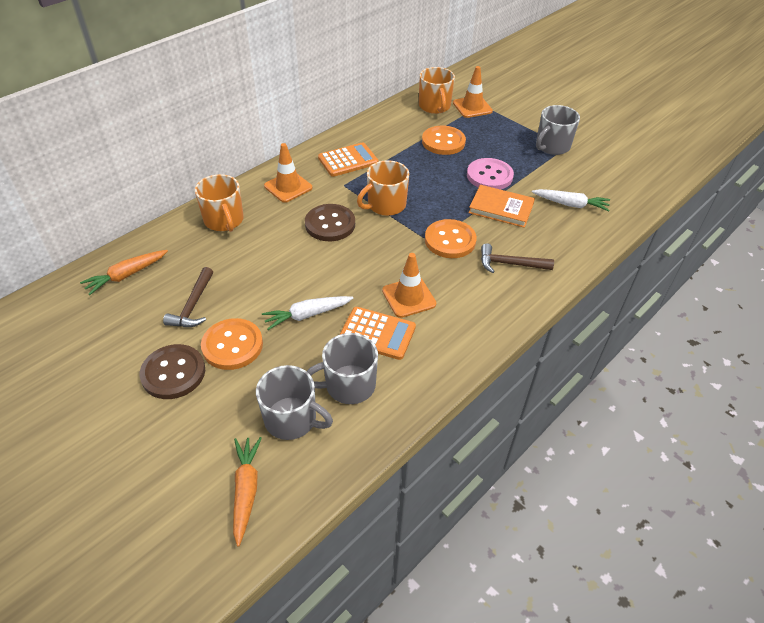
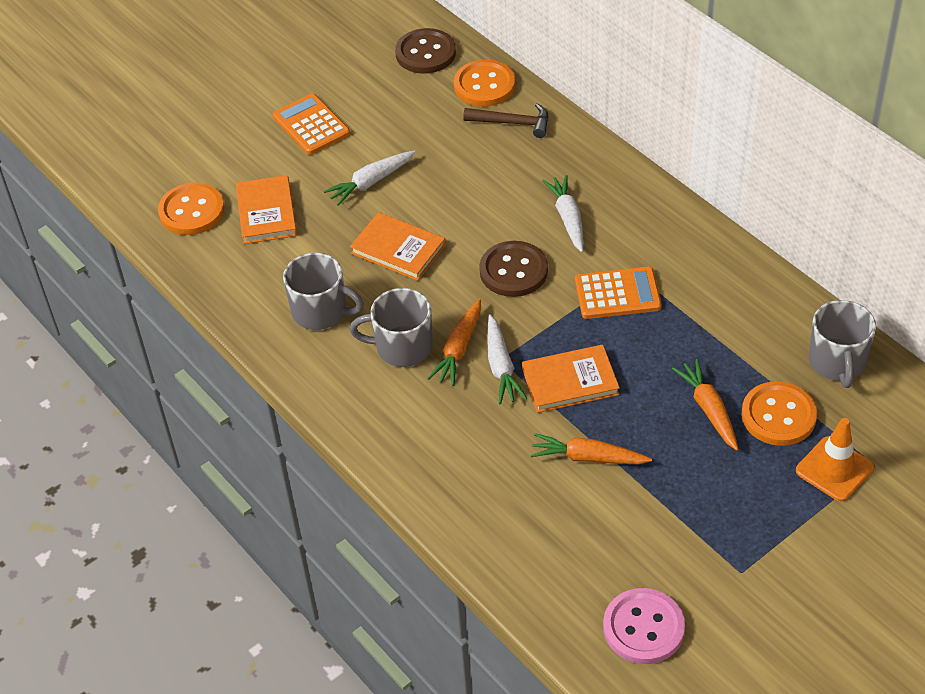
brown hammer: 2 -> 1
orange book: 1 -> 3
orange carrot: 2 -> 3
orange mug: 3 -> 0
orange traffic cone: 3 -> 1
white carrot: 2 -> 3

